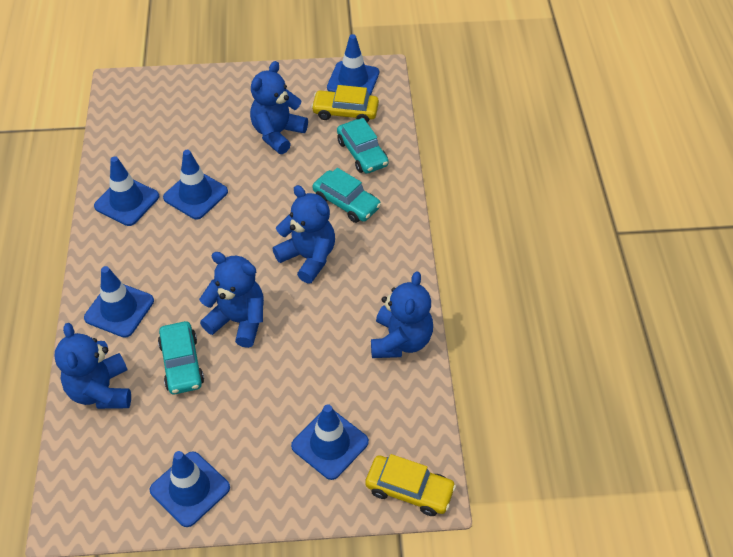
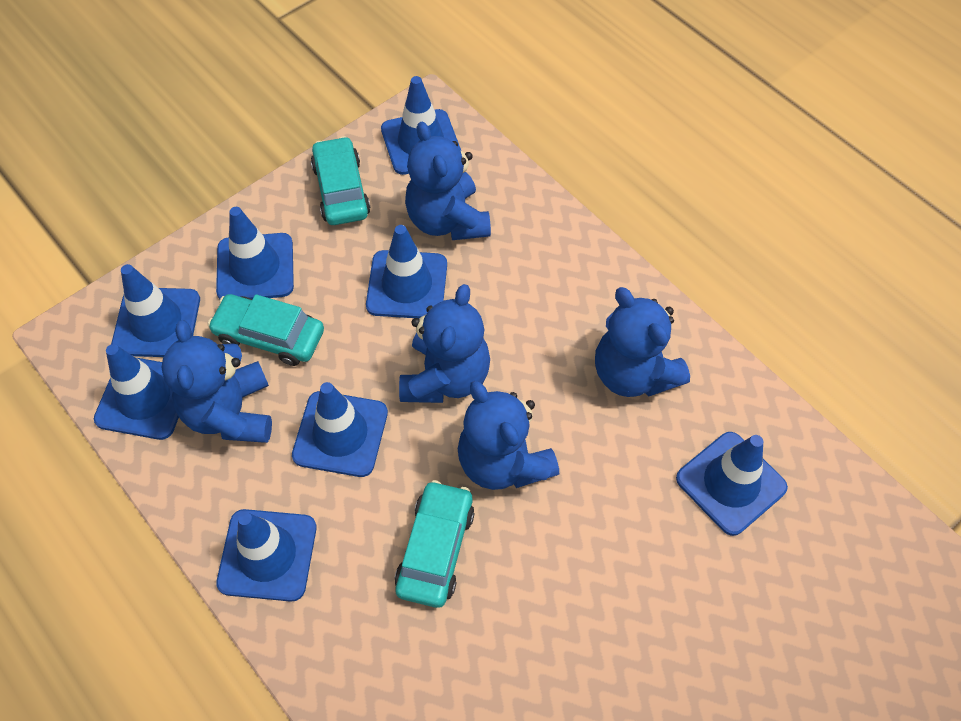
blue traffic cone: 6 -> 8
yellow car: 2 -> 0

